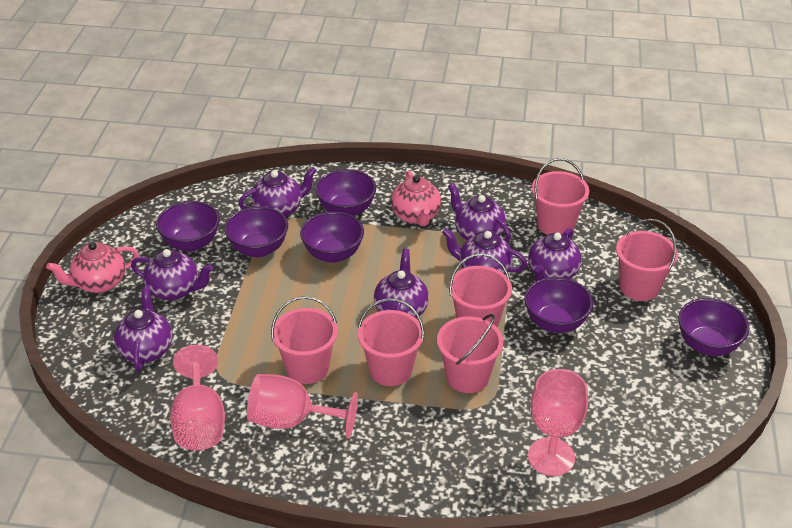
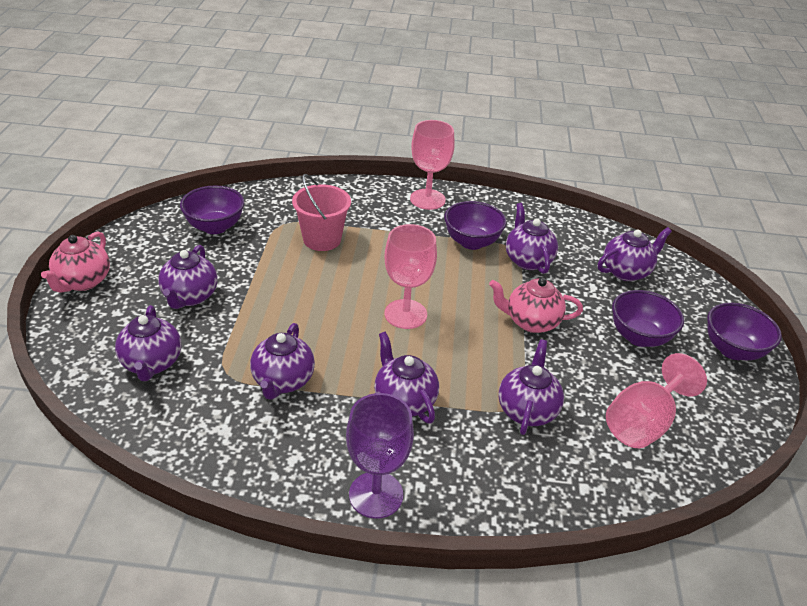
pink bucket: 6 -> 1
purple bowl: 6 -> 4
purple goblet: 0 -> 1

